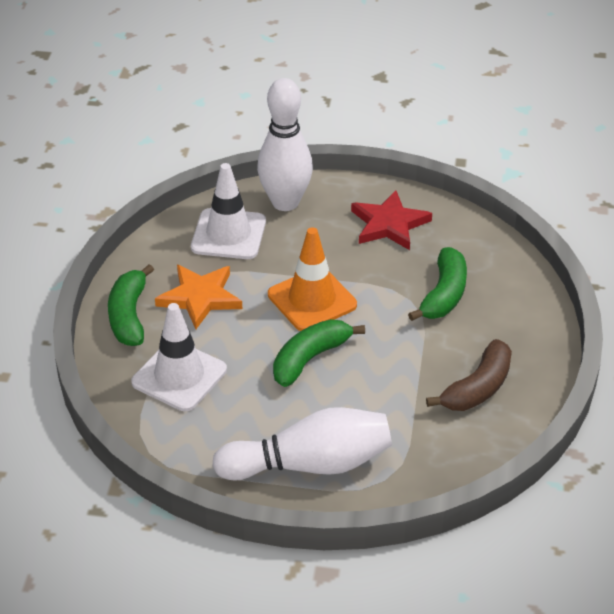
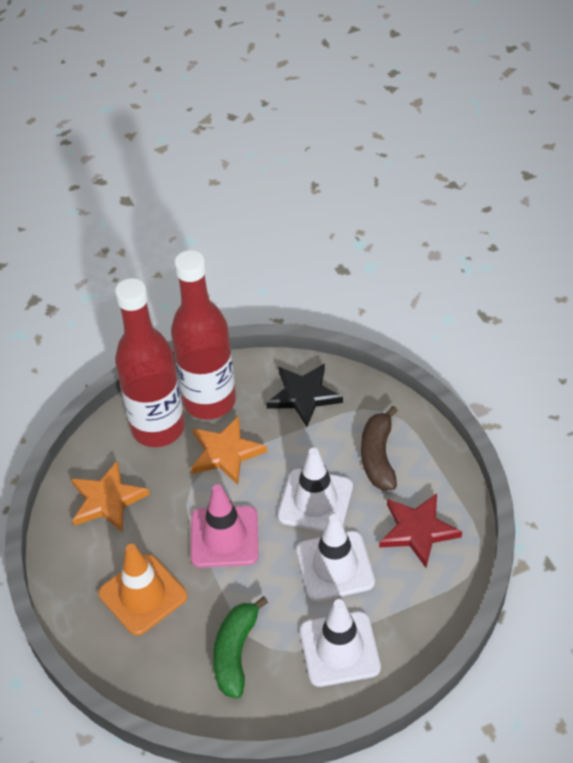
black star: 0 -> 1
green banana: 3 -> 1
orange star: 1 -> 2
pink traffic cone: 0 -> 1
red bottle: 0 -> 2
white bowling pin: 2 -> 0
white traffic cone: 2 -> 3

